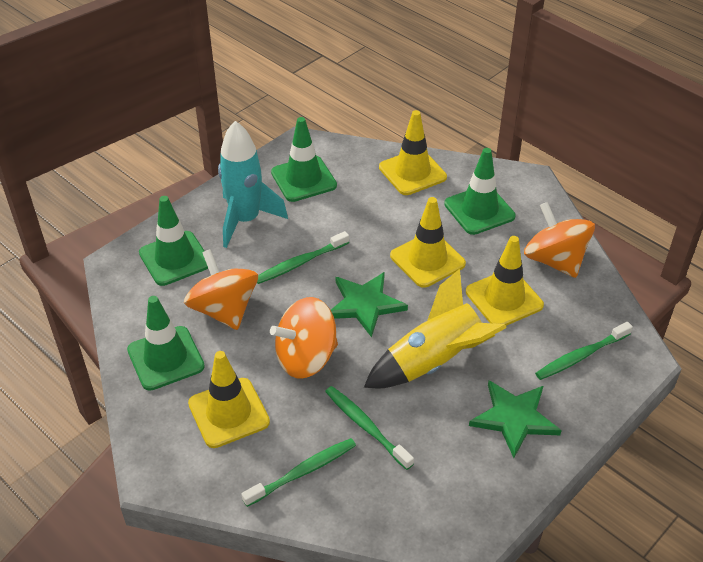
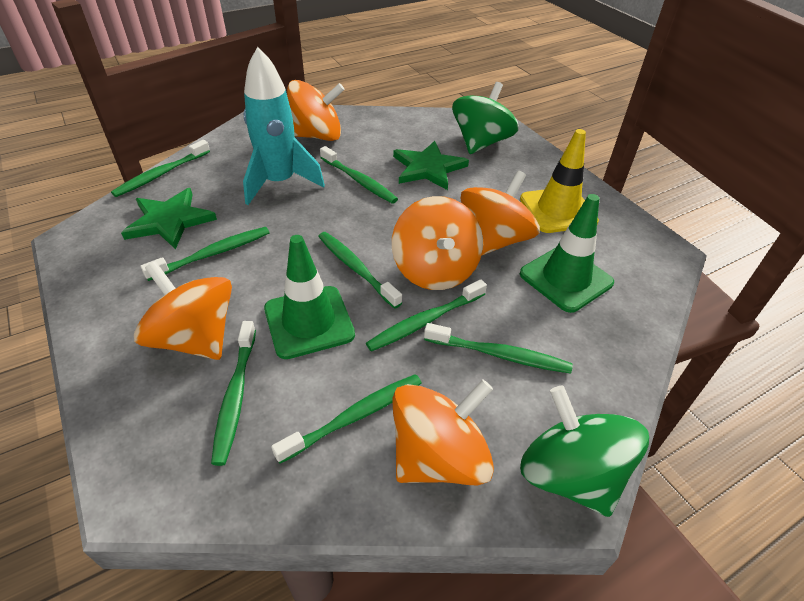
green spinning top: 0 -> 2
green toothbrush: 4 -> 8
green traffic cone: 4 -> 2
orange spinning top: 3 -> 5
yellow rocket: 1 -> 0
yellow traffic cone: 4 -> 1

